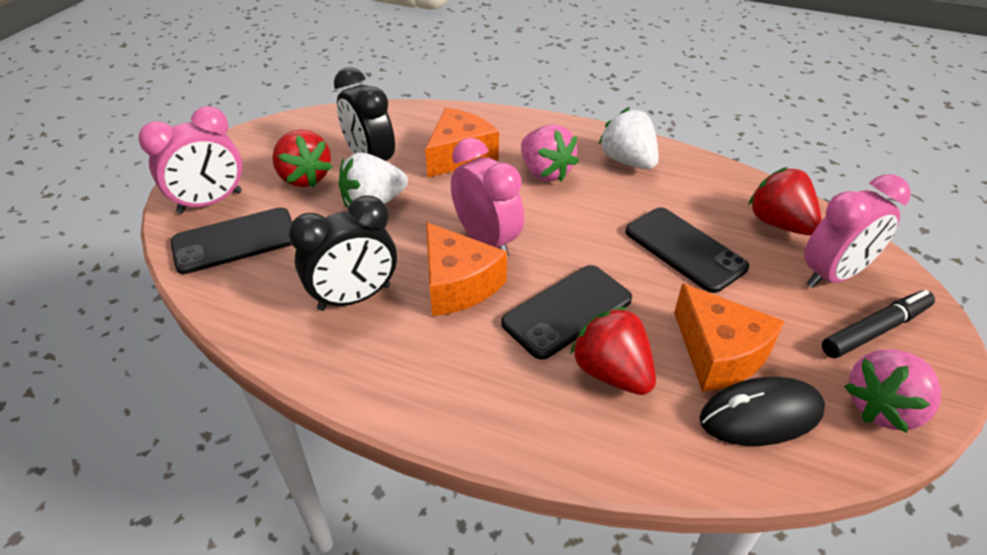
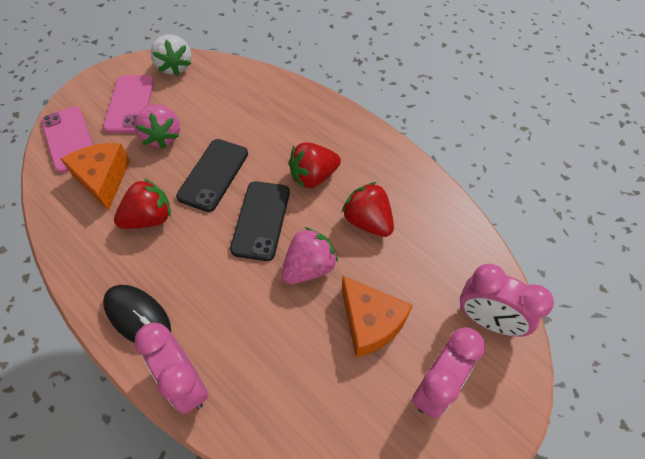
black clock: 2 -> 0
black marker: 1 -> 0
black phone: 3 -> 2
orange cheese: 3 -> 2
pink phone: 0 -> 2
white strawberry: 2 -> 1

